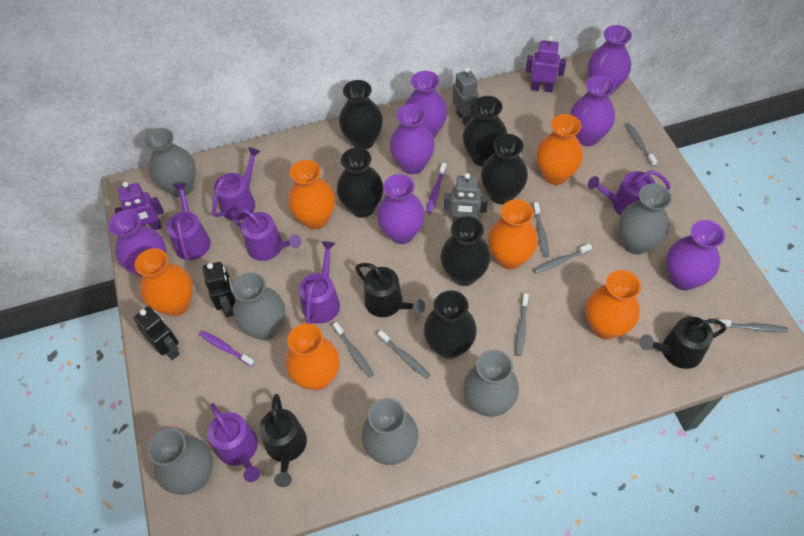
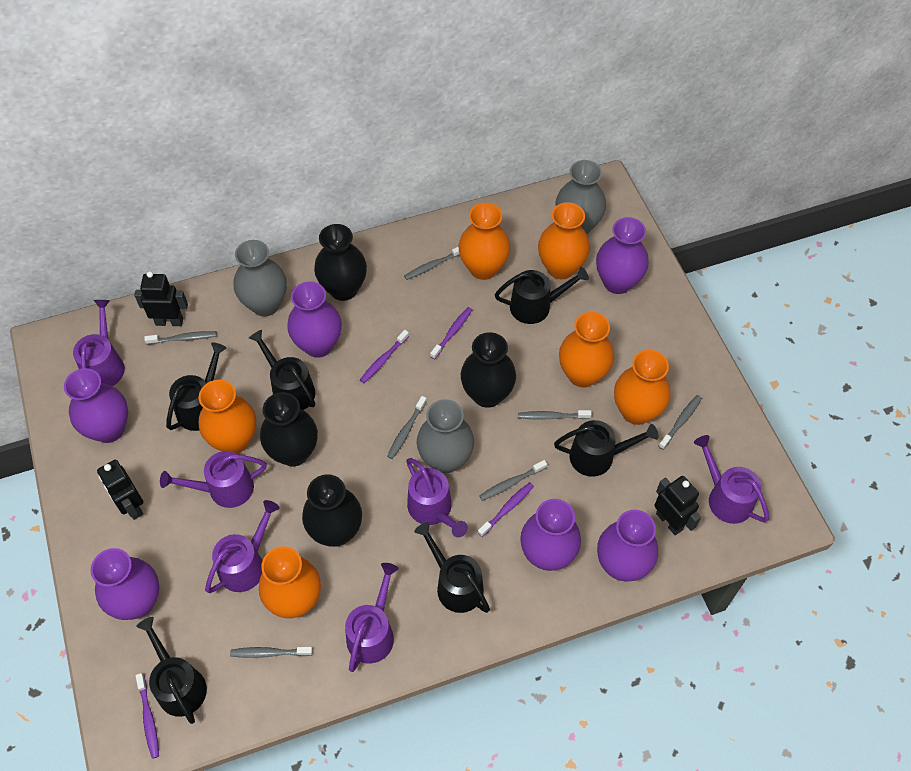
black robot: 2 -> 3
black vase: 6 -> 4
black watering can: 3 -> 6
grey robot: 2 -> 0
grey vase: 6 -> 3
purple robot: 2 -> 0
purple toothbrush: 2 -> 4
purple vase: 7 -> 6

